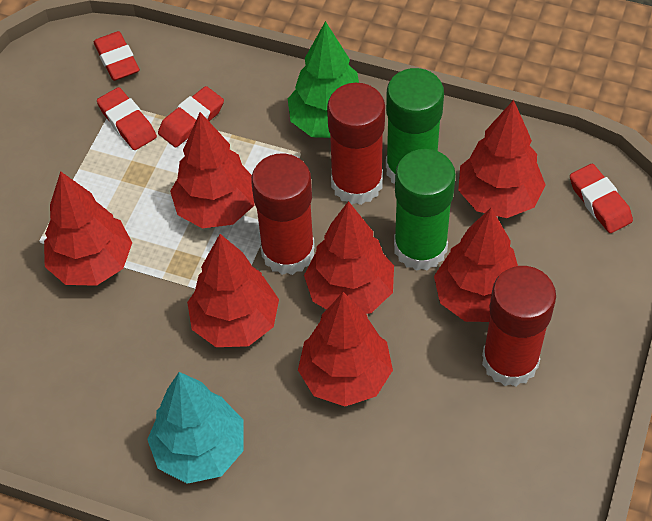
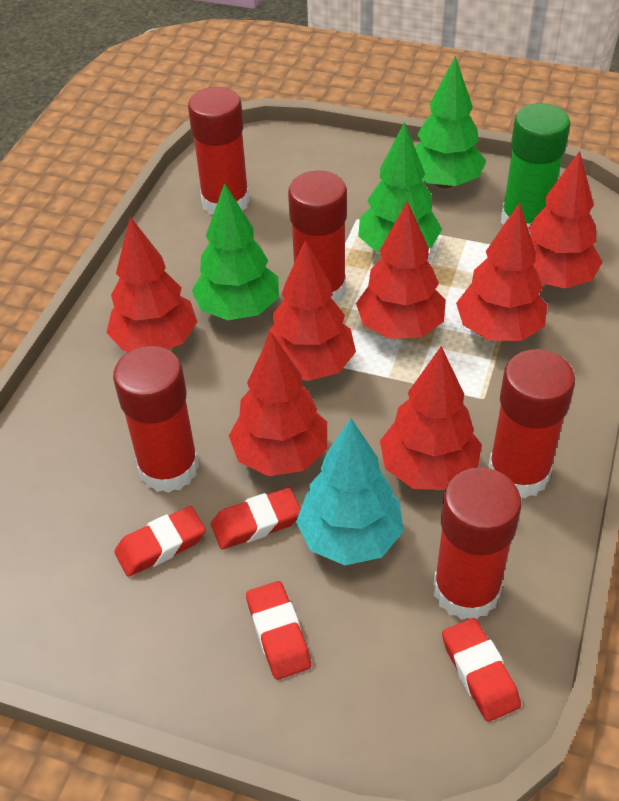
green glue stick: 2 -> 1
green tree: 1 -> 3
red glue stick: 3 -> 5

